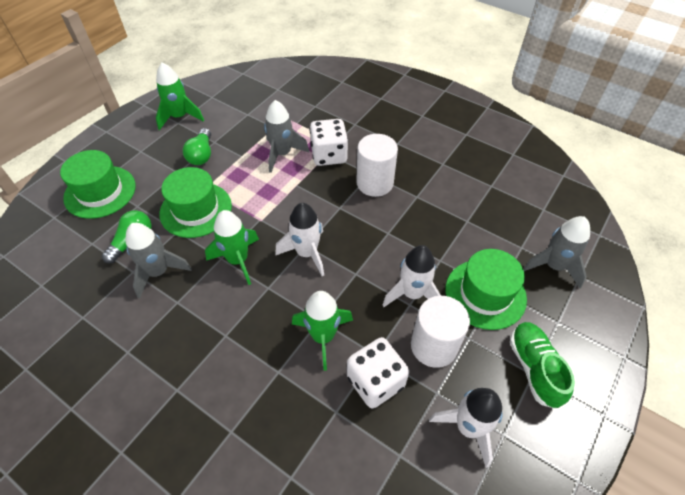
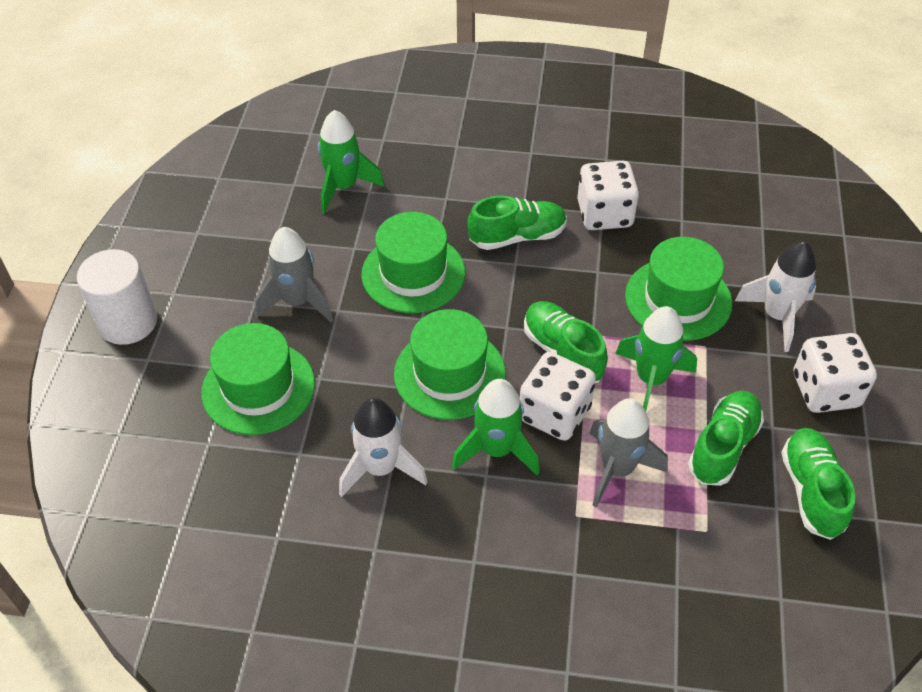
green hat: 3 -> 4
green light bulb: 2 -> 0
green shoe: 1 -> 4
grey rocket: 3 -> 2
white cylinder: 2 -> 1
white dice: 2 -> 3
white rocket: 3 -> 2

